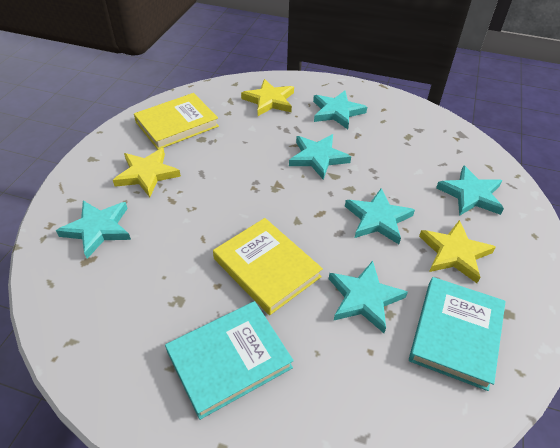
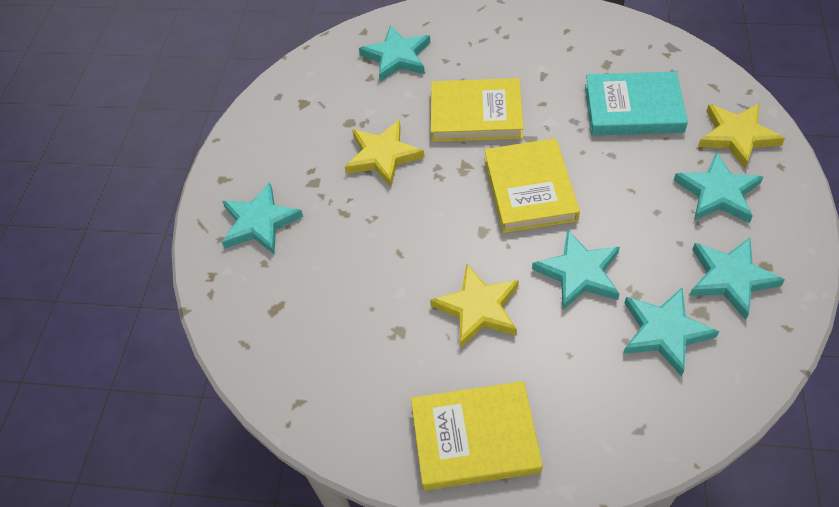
turquoise book: 2 -> 1
yellow book: 2 -> 3

